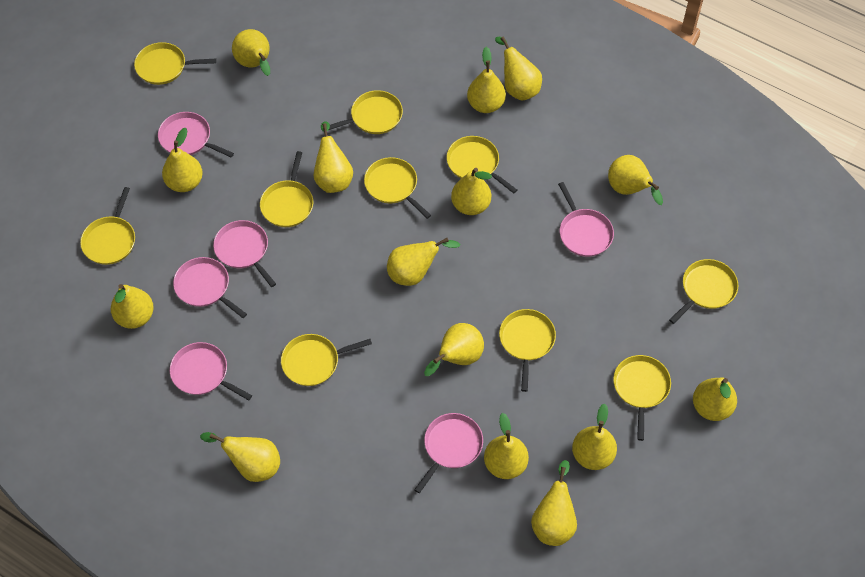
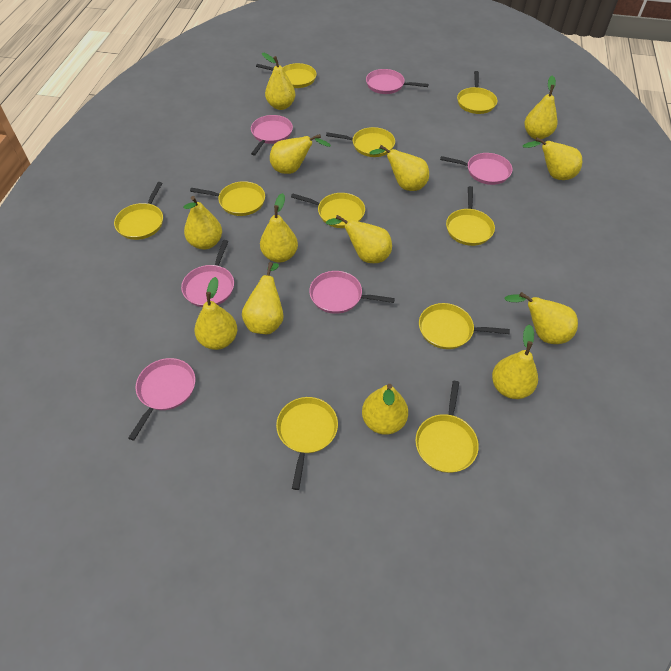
yellow pear: 15 -> 13

